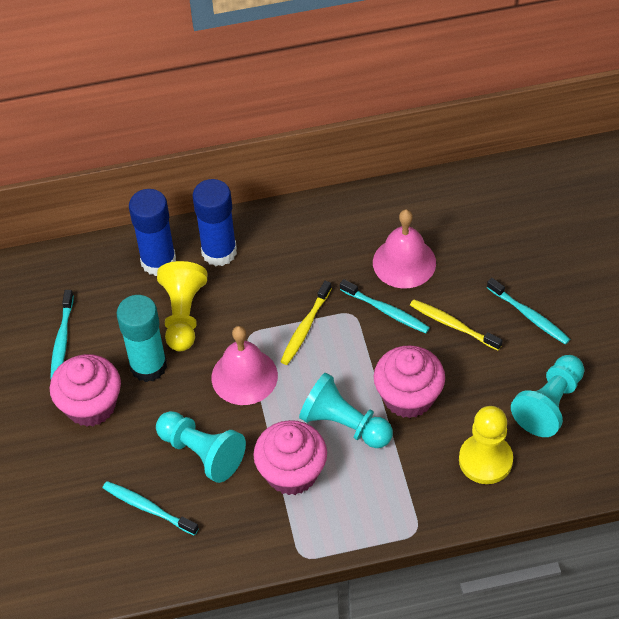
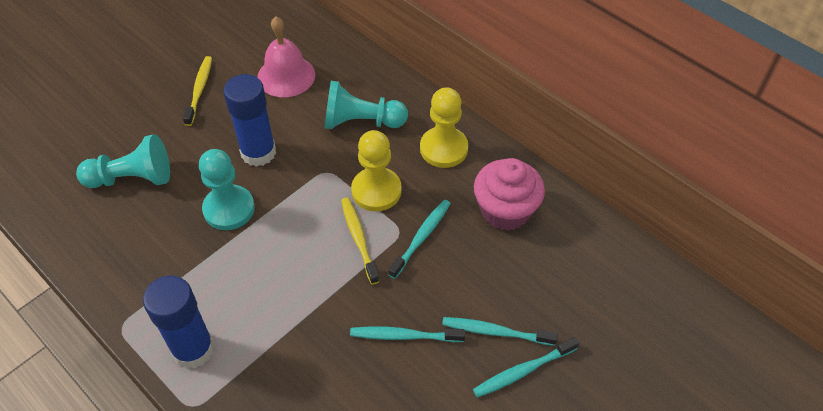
pink bell: 2 -> 1
pink cupcake: 3 -> 1
turquoise glue stick: 1 -> 0

